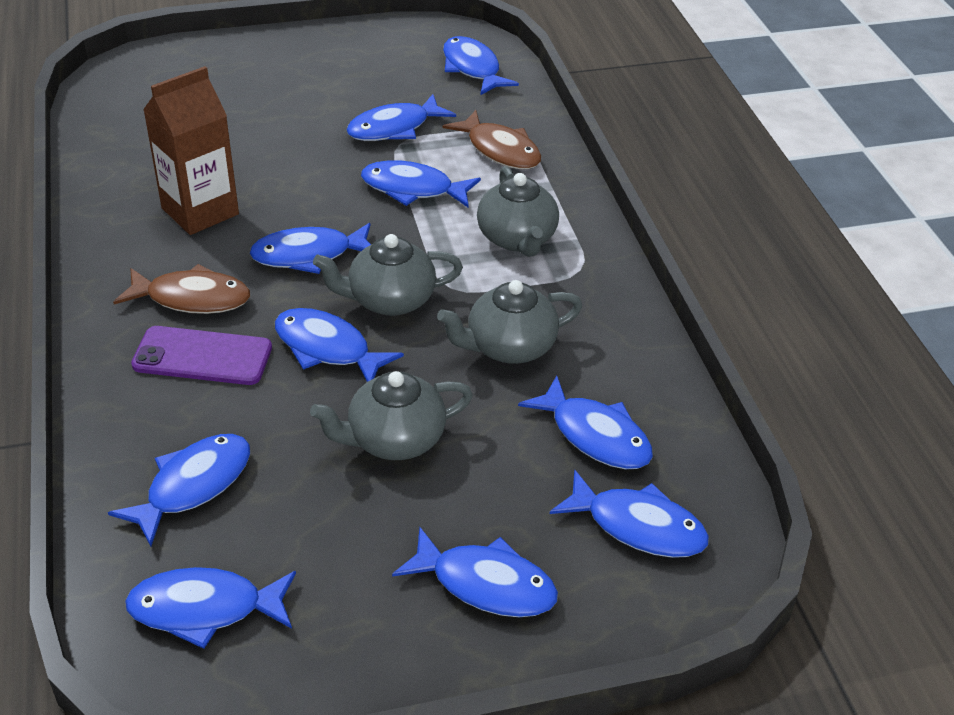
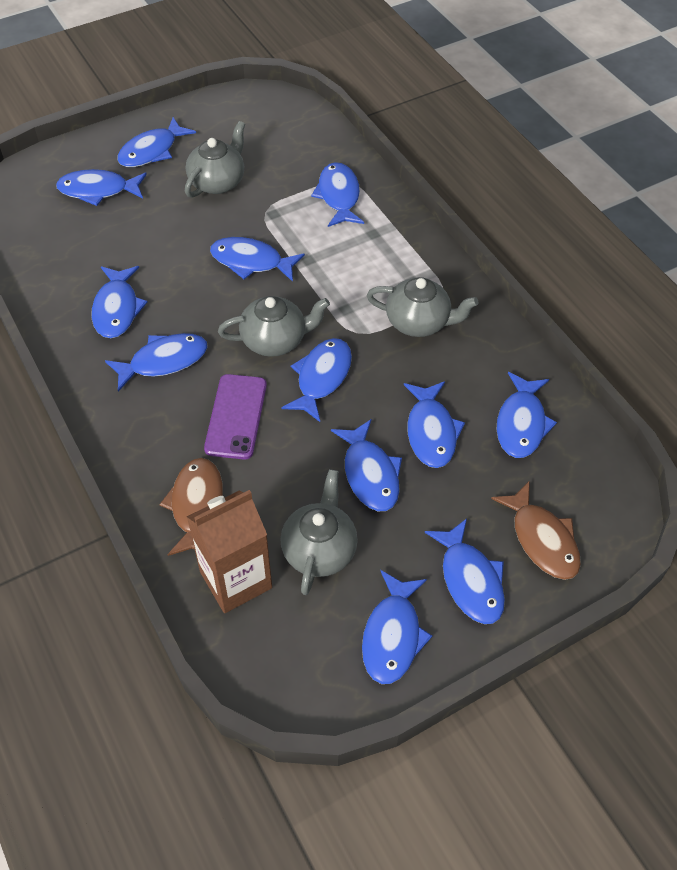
blue fish: 10 -> 12

